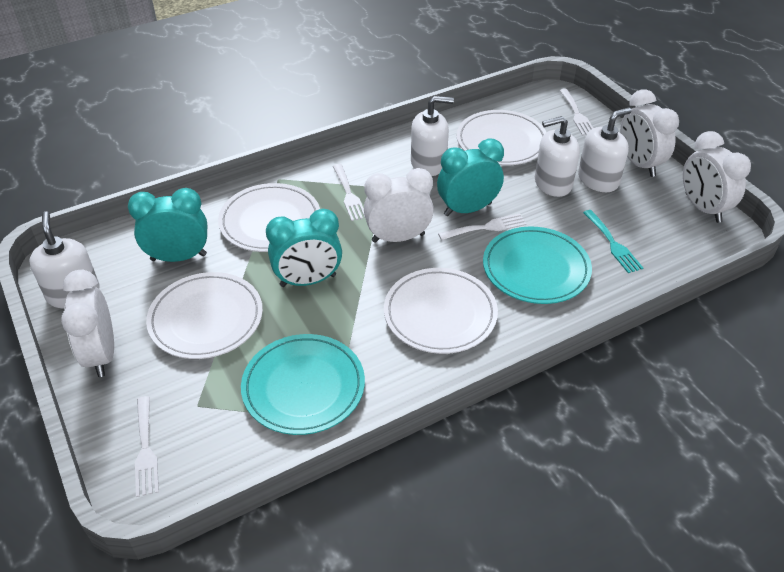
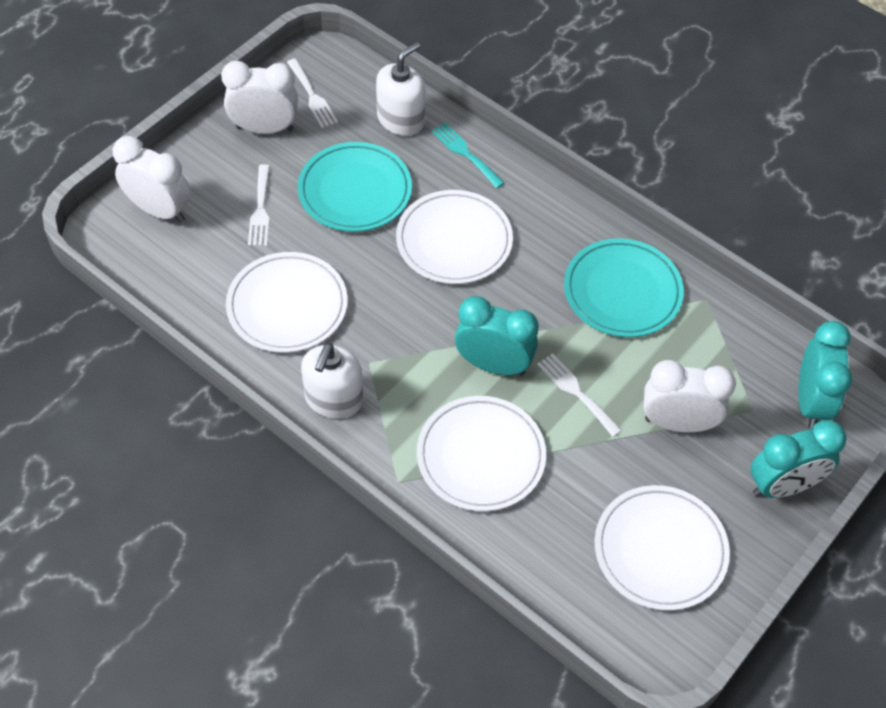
white clock: 4 -> 3
white fork: 4 -> 3
white soap dispenser: 4 -> 2

